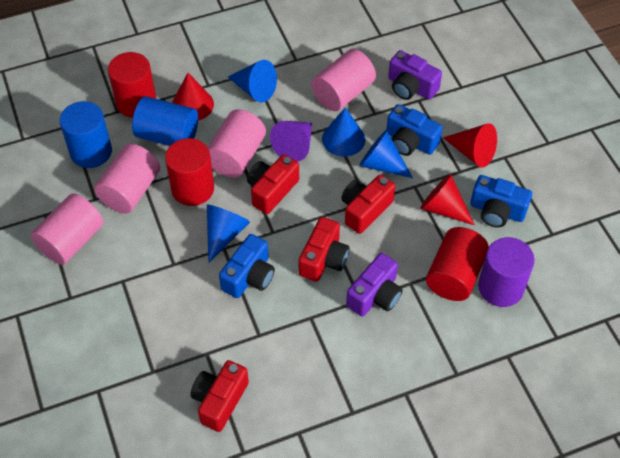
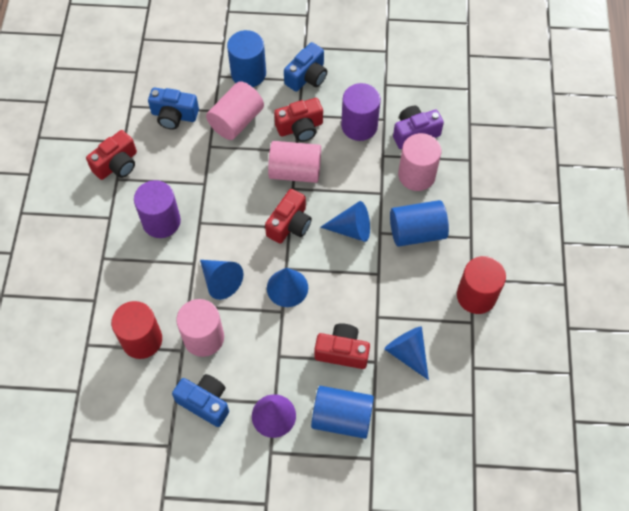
blue cylinder: 2 -> 3
purple camera: 2 -> 1
purple cylinder: 1 -> 2
red cone: 3 -> 0
red cylinder: 3 -> 2

